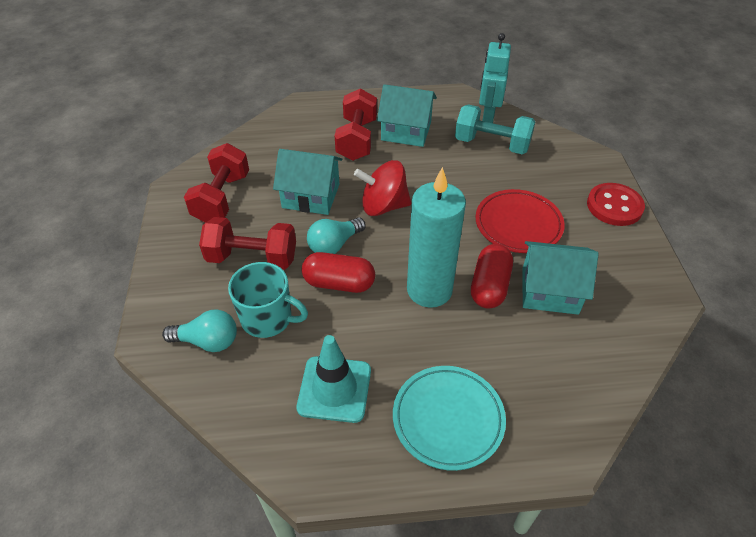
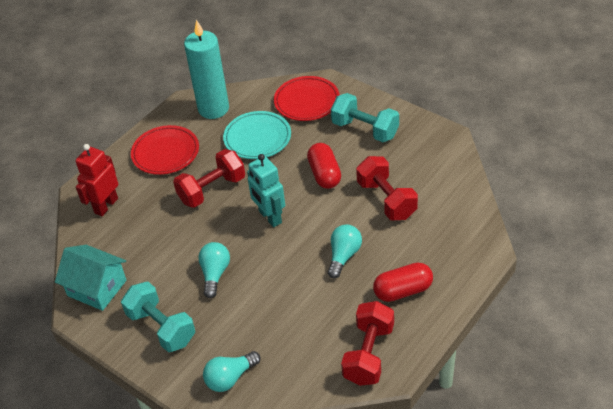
red button: 1 -> 0
red plate: 1 -> 2
red robot: 0 -> 1
red spinning top: 1 -> 0
turquoise dumbbell: 1 -> 2
turquoise house: 3 -> 1
turquoise light bulb: 2 -> 3
turquoise mug: 1 -> 0
turquoise traffic cone: 1 -> 0

